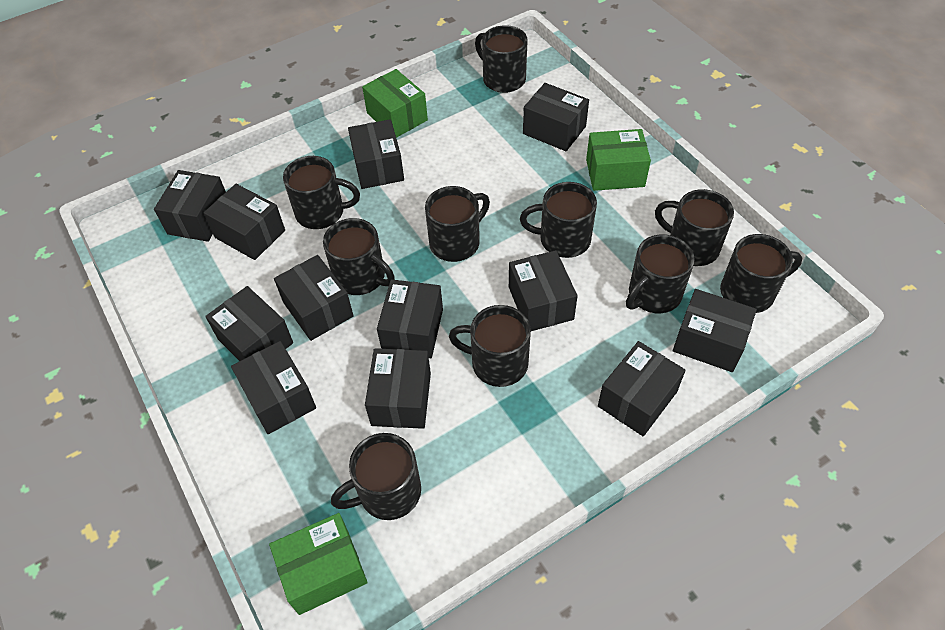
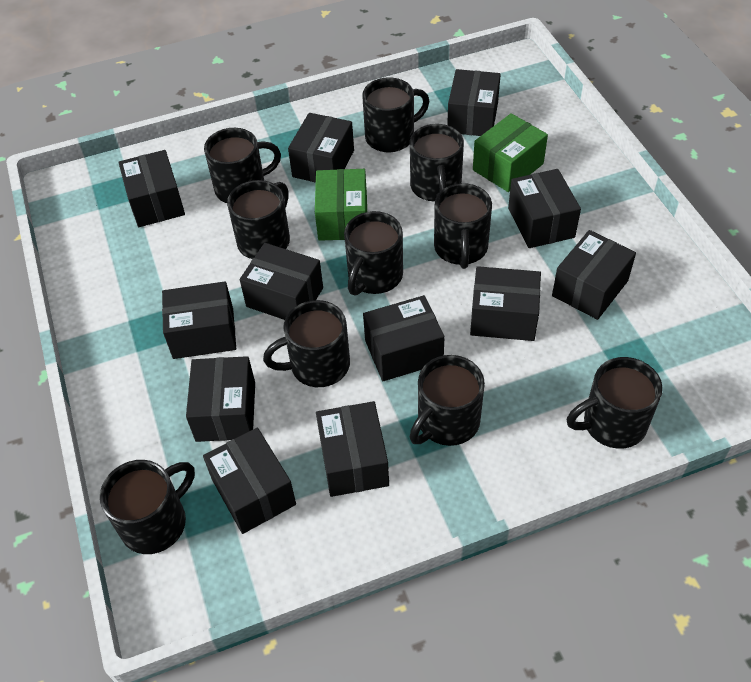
green box: 3 -> 2

